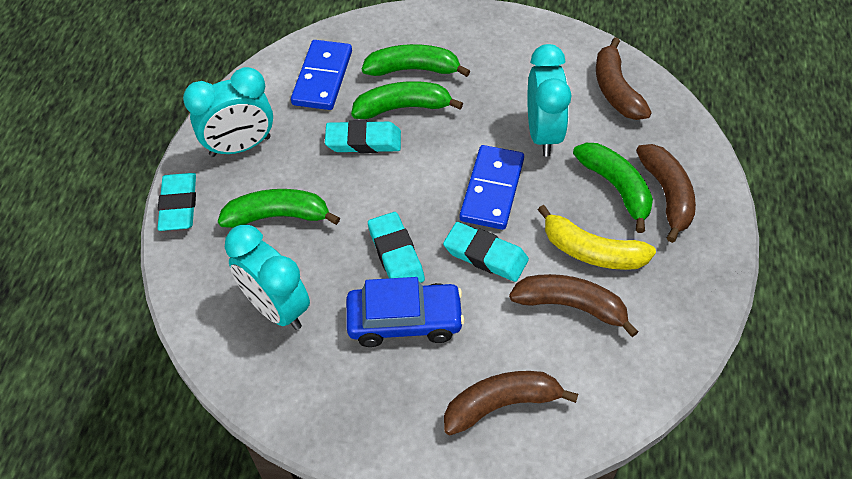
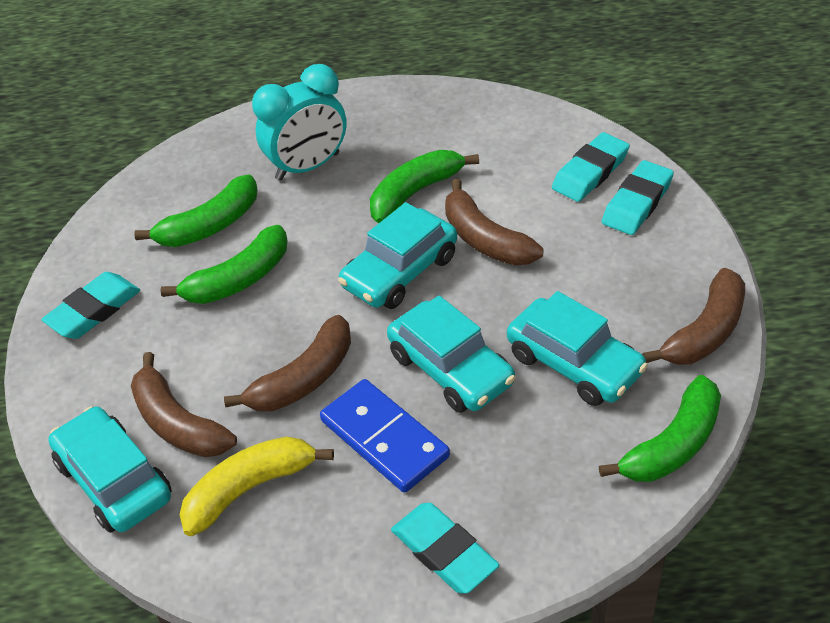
blue car: 1 -> 0
blue domino: 2 -> 1
turquoise car: 0 -> 4
turquoise clock: 3 -> 1

